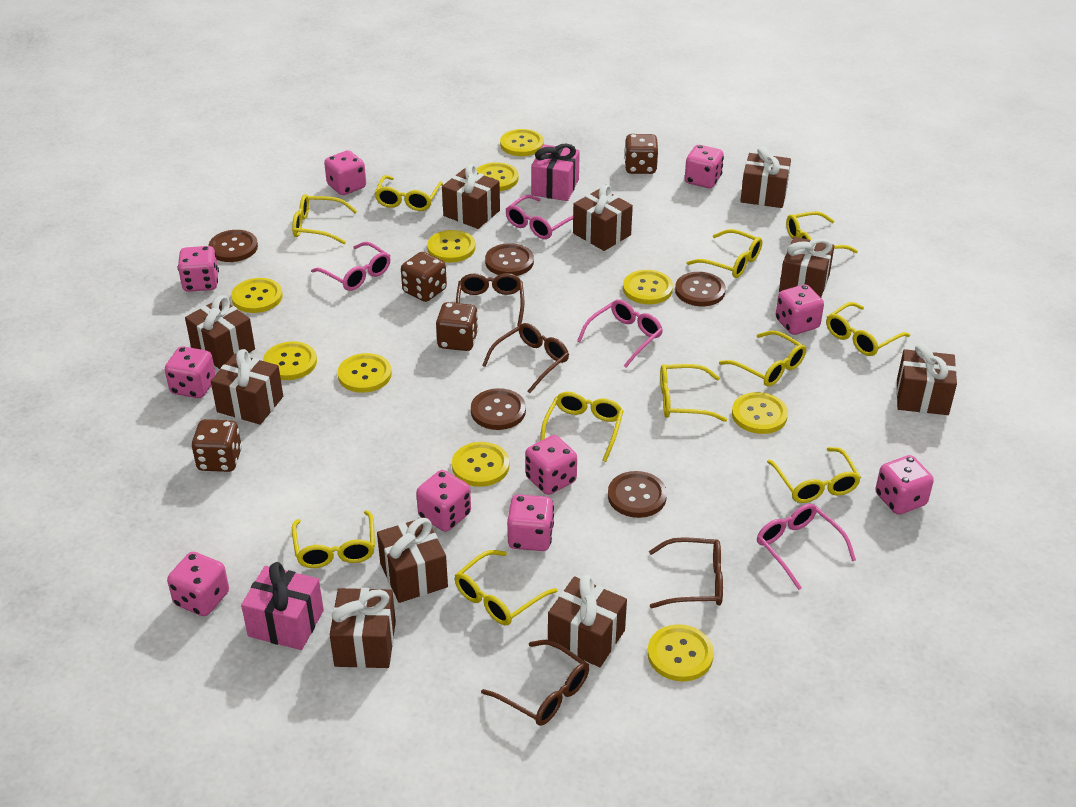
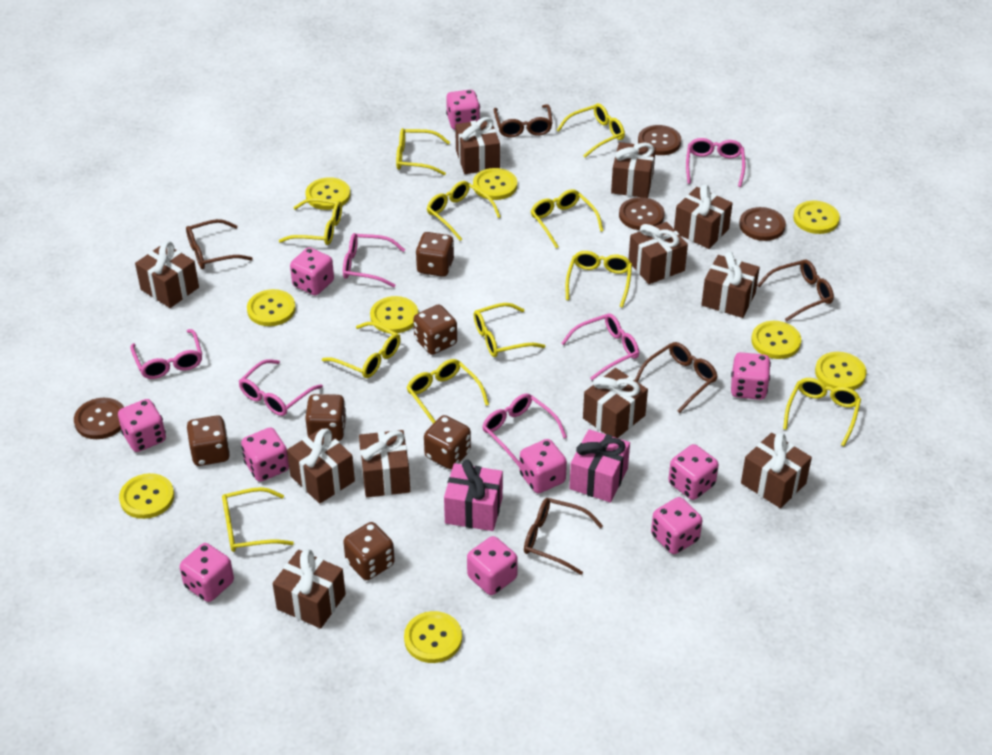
brown button: 5 -> 4
brown dice: 4 -> 6
brown gift: 10 -> 11
brown glasses: 4 -> 5
pink glasses: 4 -> 6
yellow button: 10 -> 9

